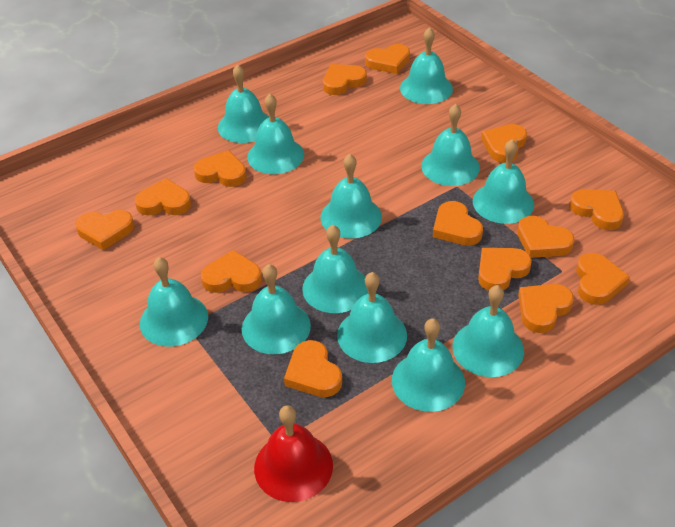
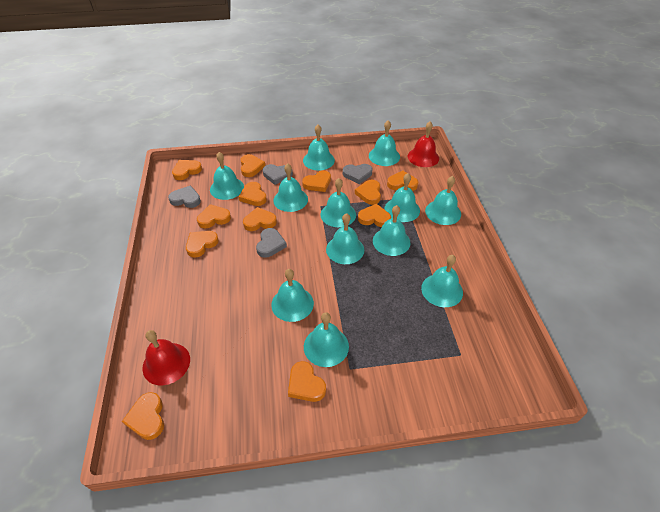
grey heart: 0 -> 4
orange heart: 14 -> 12
red bell: 1 -> 2

